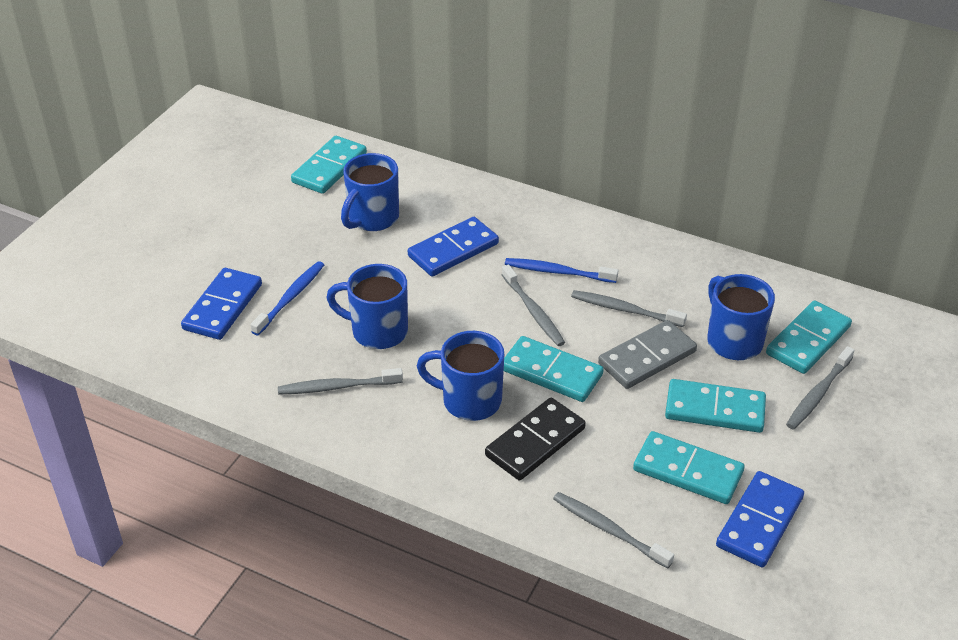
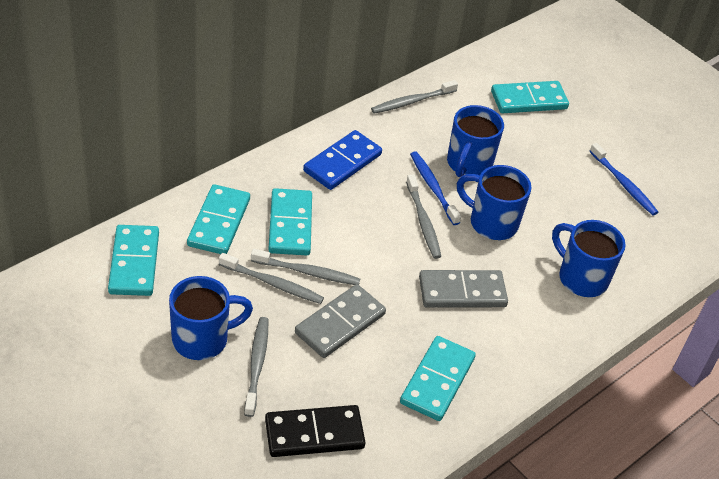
blue domino: 3 -> 1
grey domino: 1 -> 2

